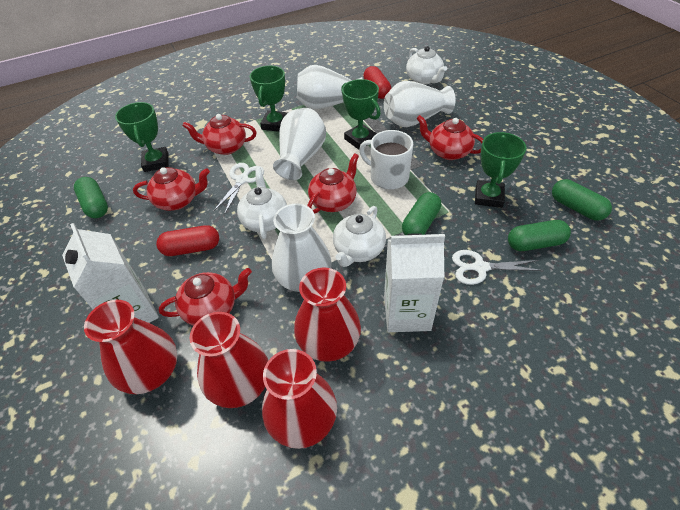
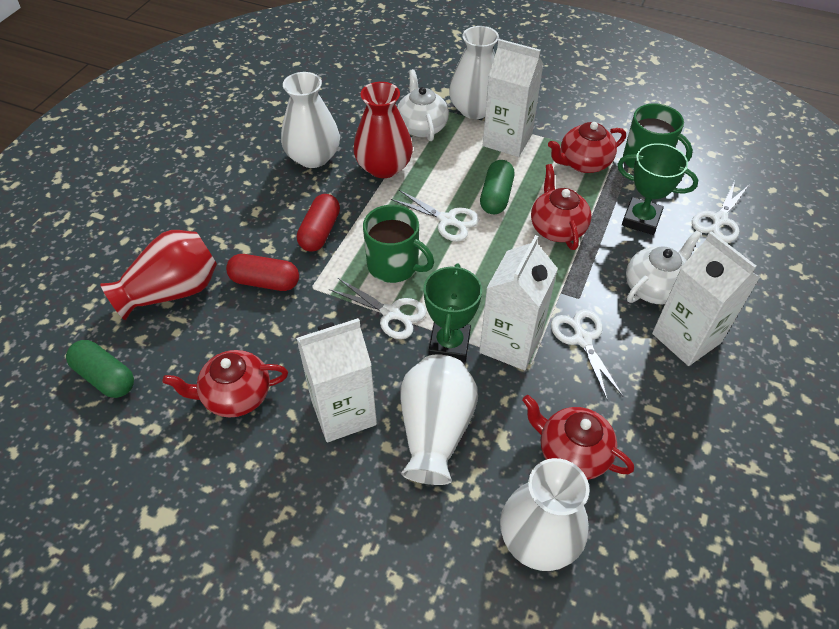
green capsule: 4 -> 2
green mug: 0 -> 2
green trophy: 4 -> 2
red teapot: 5 -> 4
red vase: 4 -> 2
white carton: 2 -> 4
white mug: 1 -> 0
white scissors: 2 -> 4
white teapot: 3 -> 2

